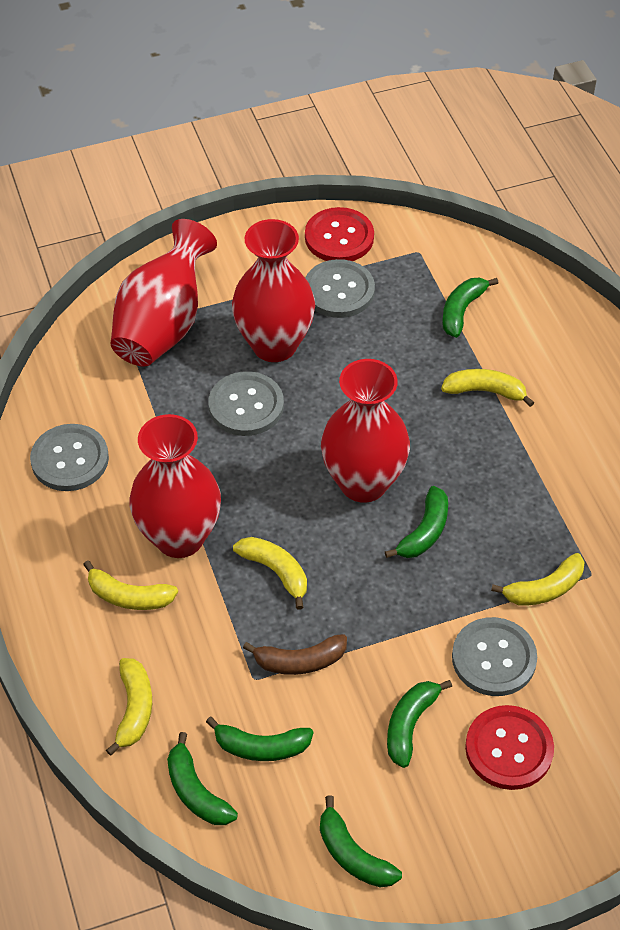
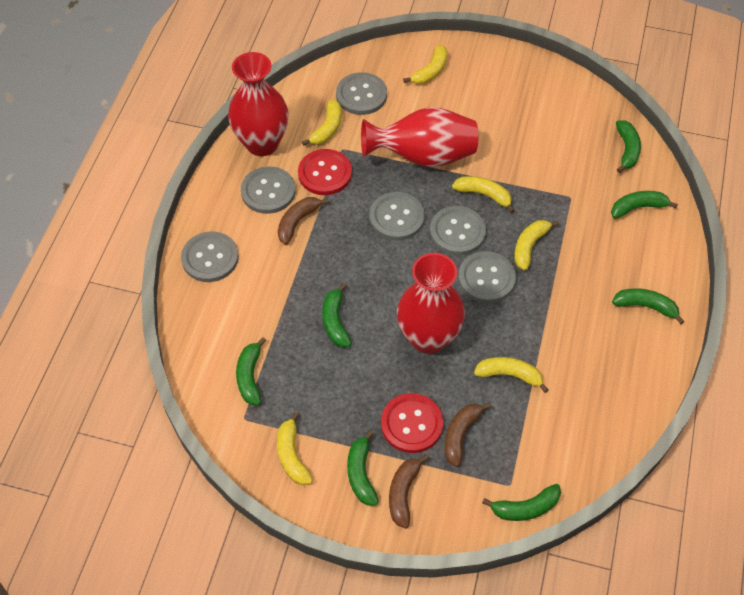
brown banana: 1 -> 3
green banana: 6 -> 7
grey button: 4 -> 6
red vase: 4 -> 3
yellow banana: 5 -> 6

